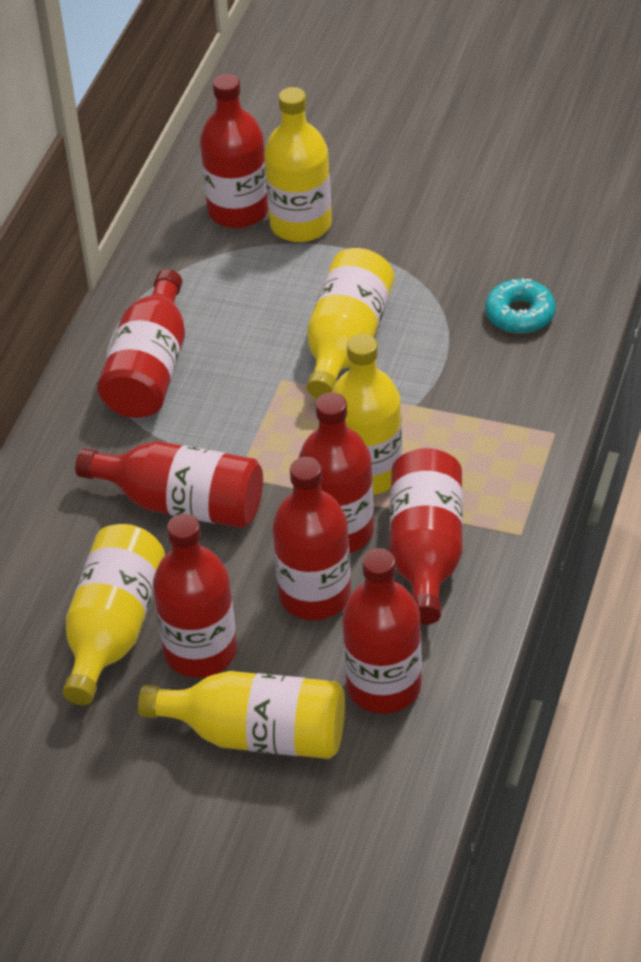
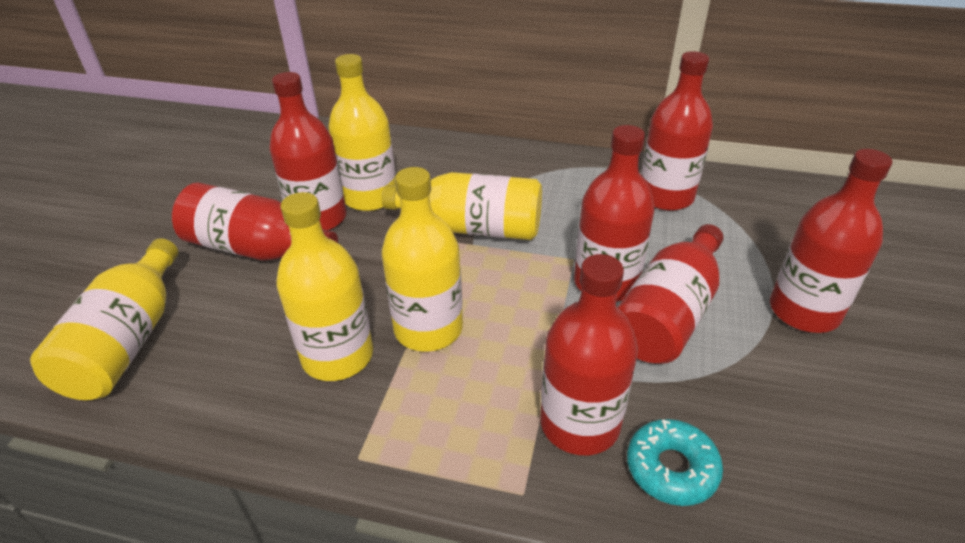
red bottle: 8 -> 7

